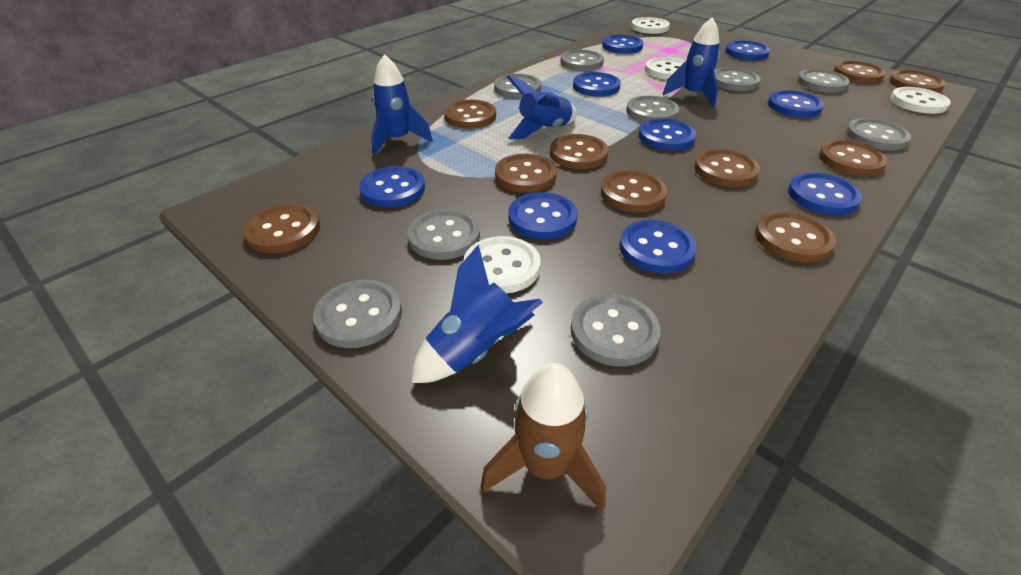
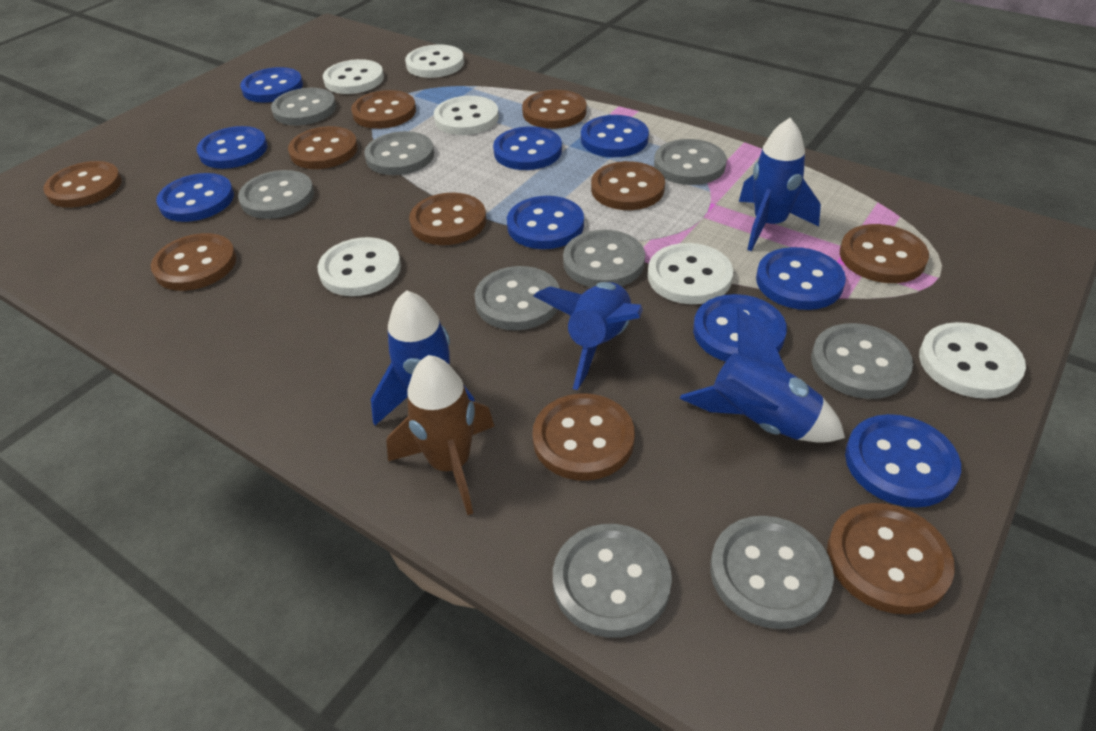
white button: 4 -> 6

